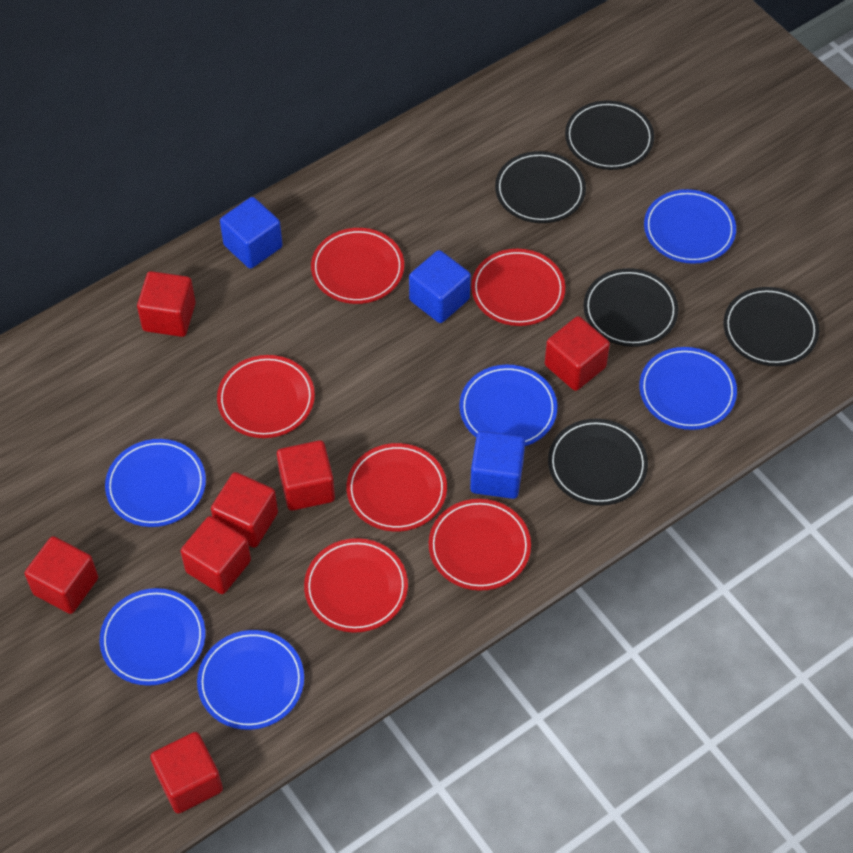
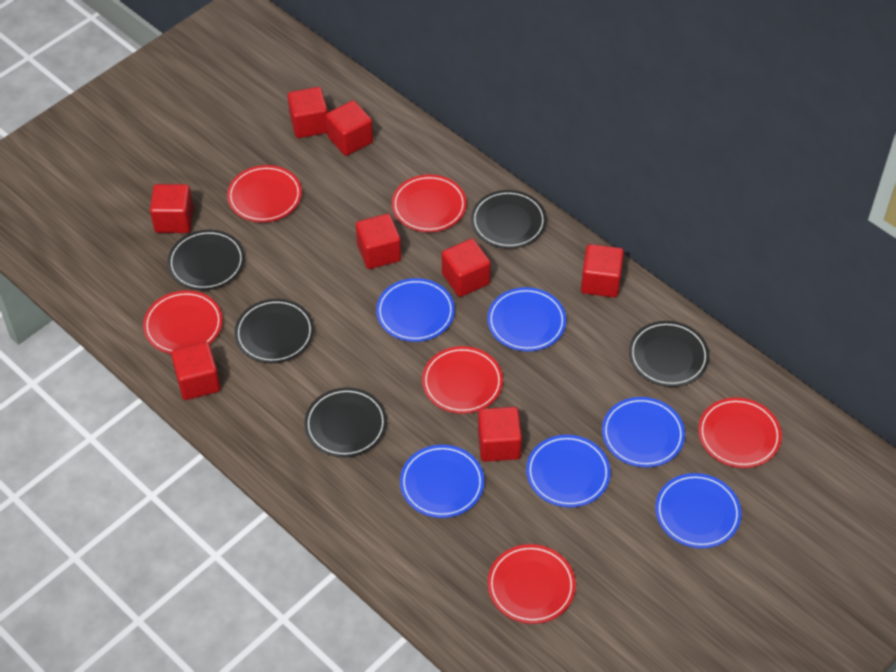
blue cube: 3 -> 0
red cube: 7 -> 8

